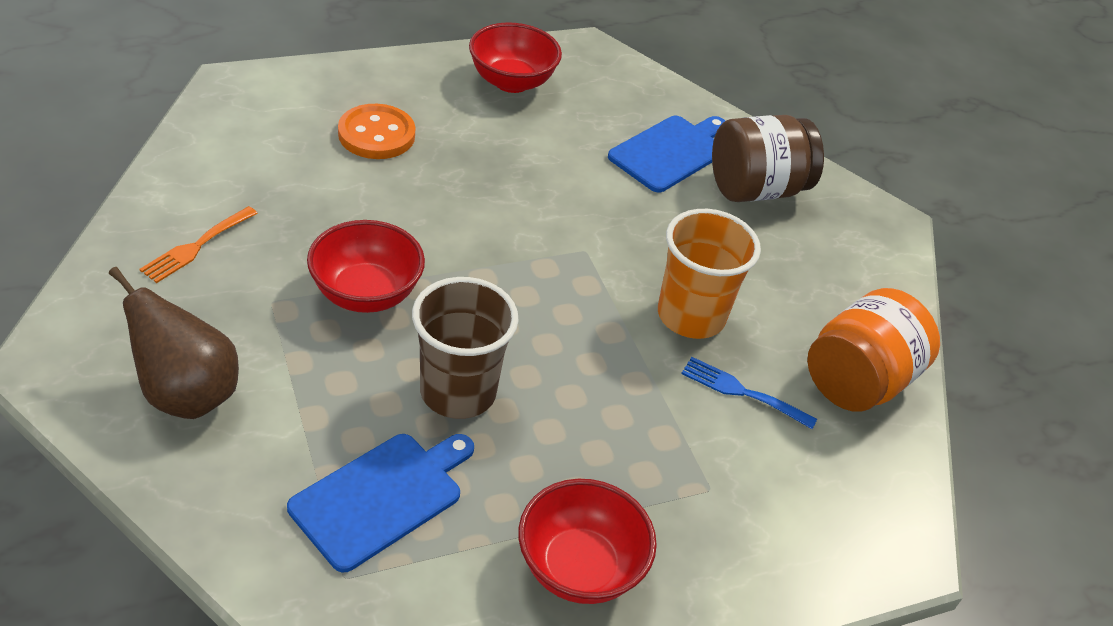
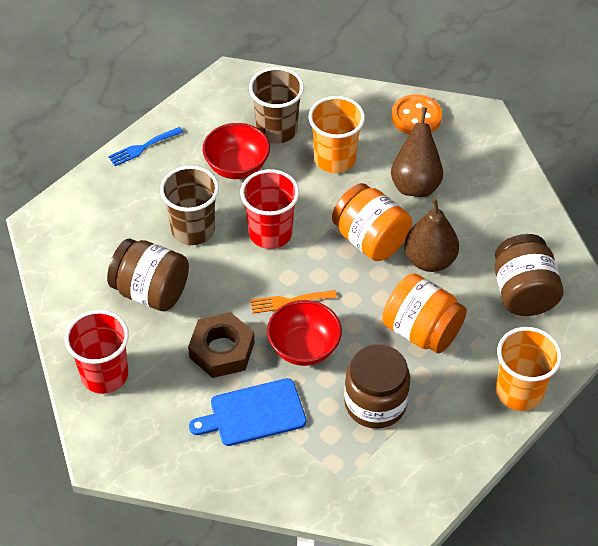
blue cutting board: 2 -> 1
brown cup: 1 -> 2
brown jar: 1 -> 3
brown nut: 0 -> 1
brown pear: 1 -> 2
orange cup: 1 -> 2
orange jar: 1 -> 2
red bowl: 3 -> 2
red cup: 0 -> 2

